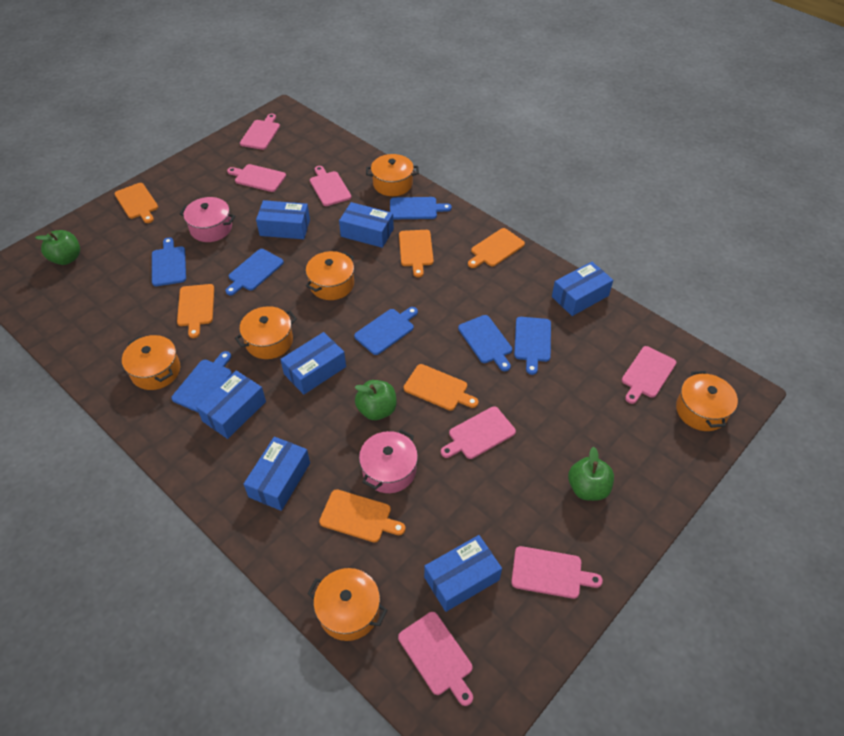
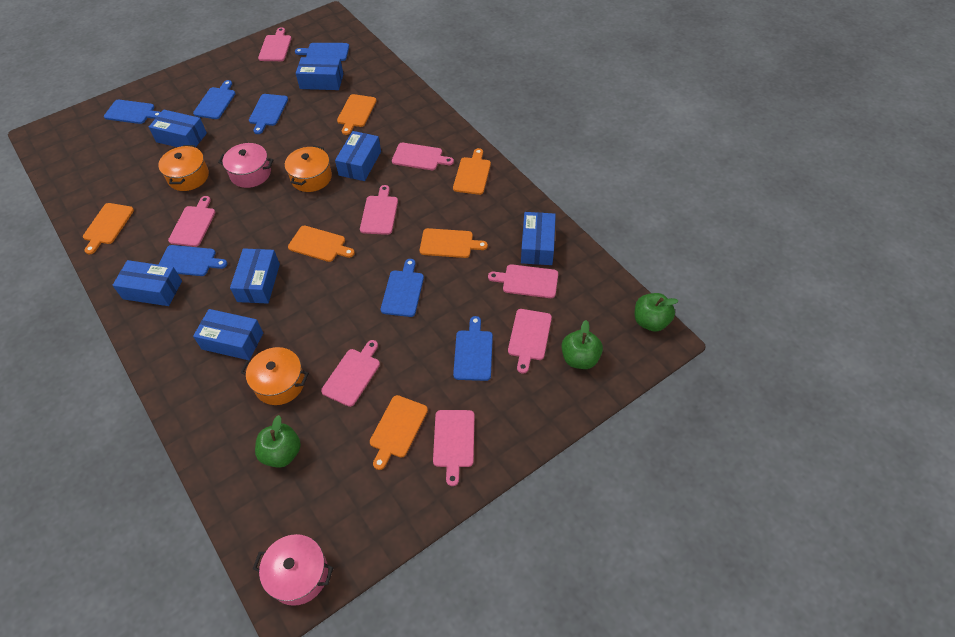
orange pot: 6 -> 3
pink cutting board: 7 -> 8

